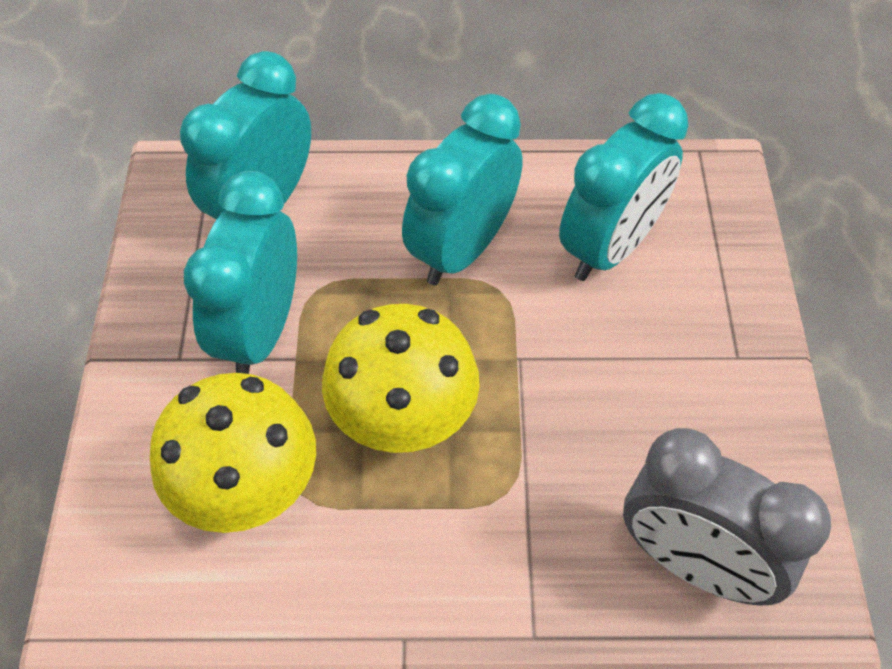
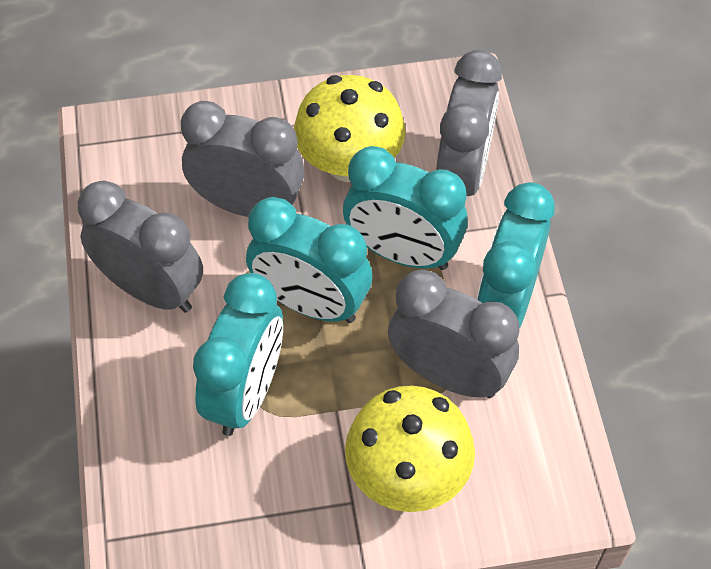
grey clock: 1 -> 4

